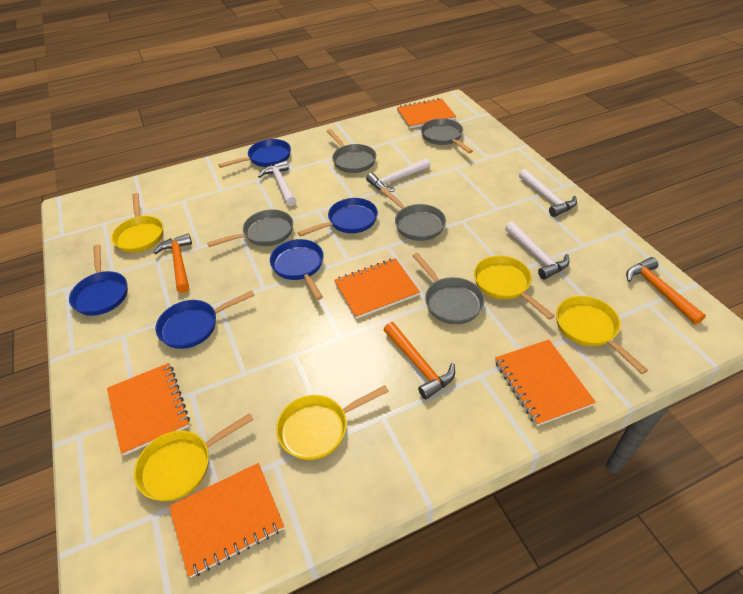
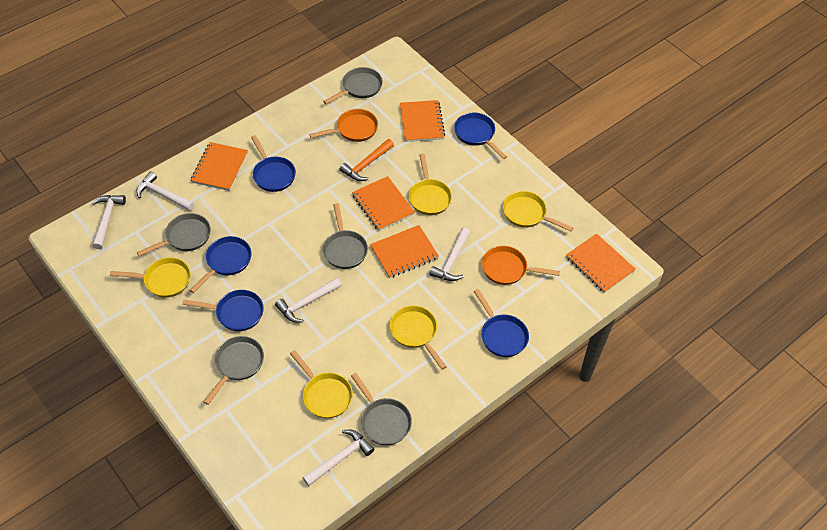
orange hammer: 3 -> 1
orange pan: 0 -> 2
white hammer: 4 -> 5

